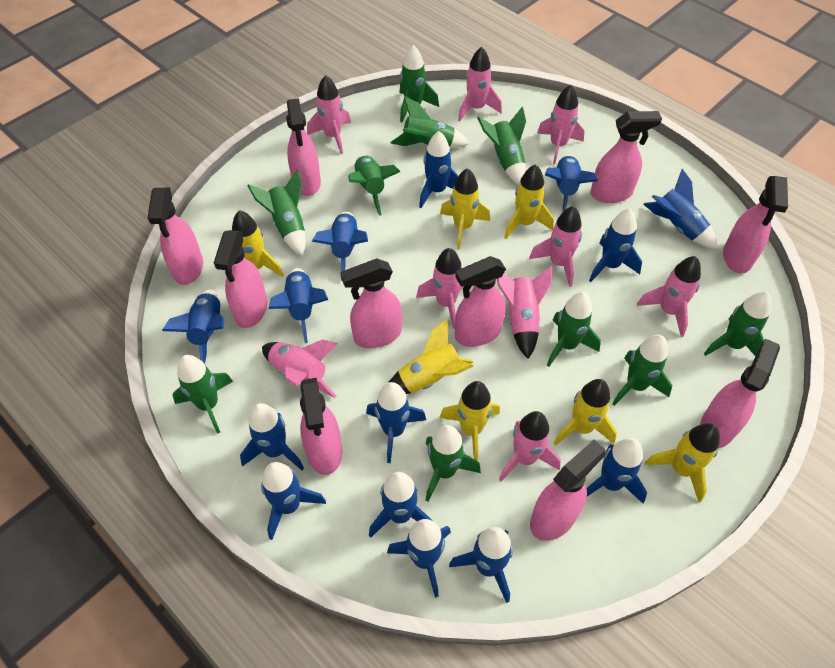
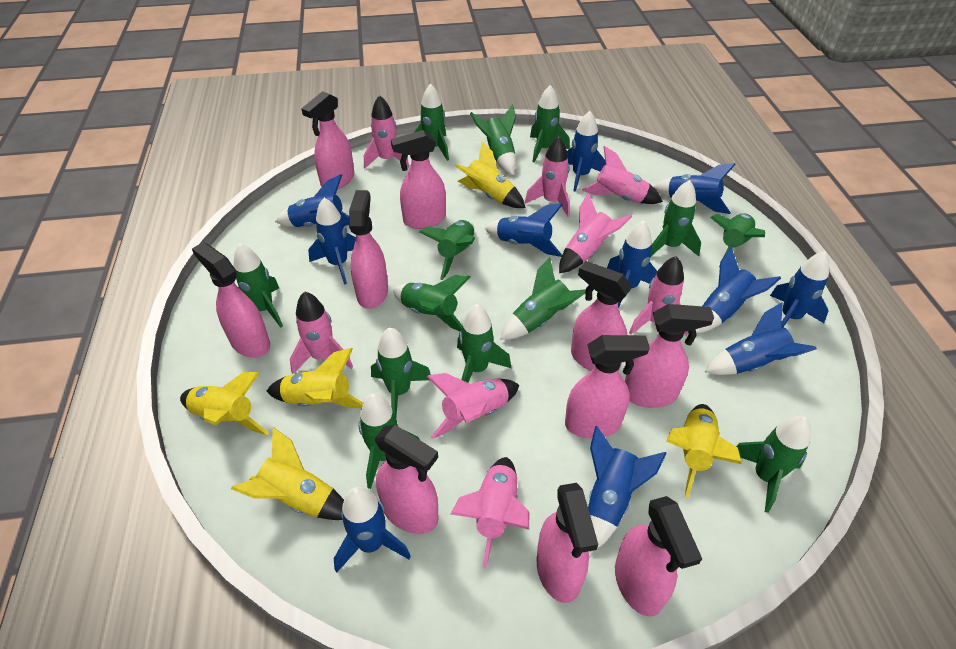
blue rocket: 14 -> 11
green rocket: 10 -> 13
pink rocket: 9 -> 8
yellow rocket: 7 -> 5

